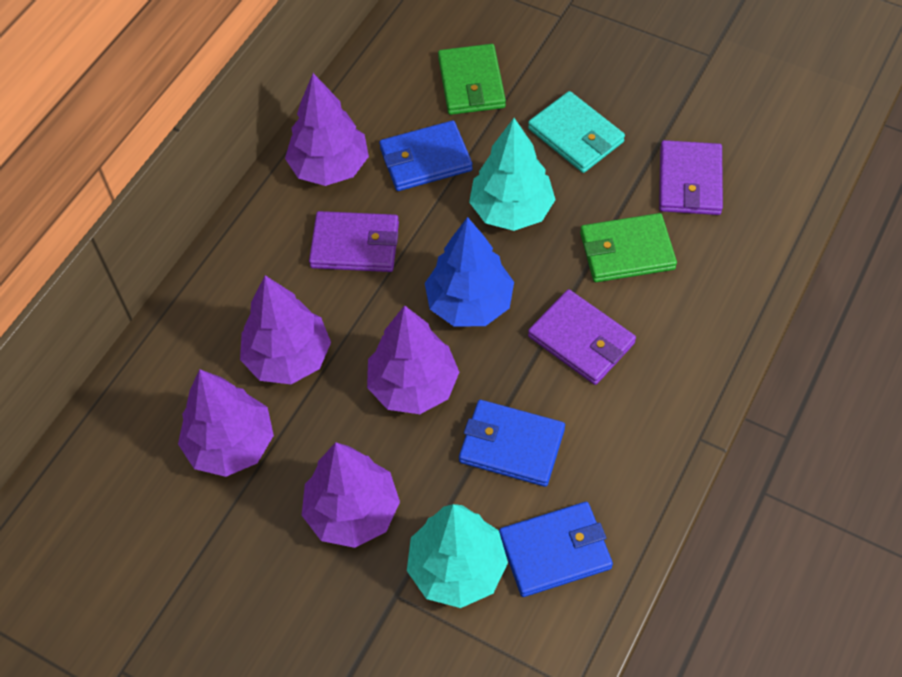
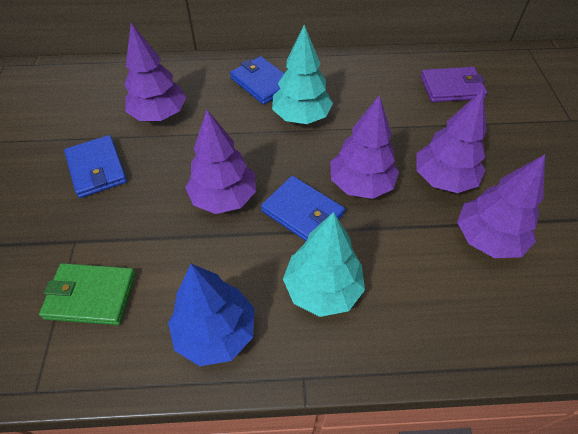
green wallet: 2 -> 1
purple wallet: 3 -> 1
turquoise wallet: 1 -> 0

